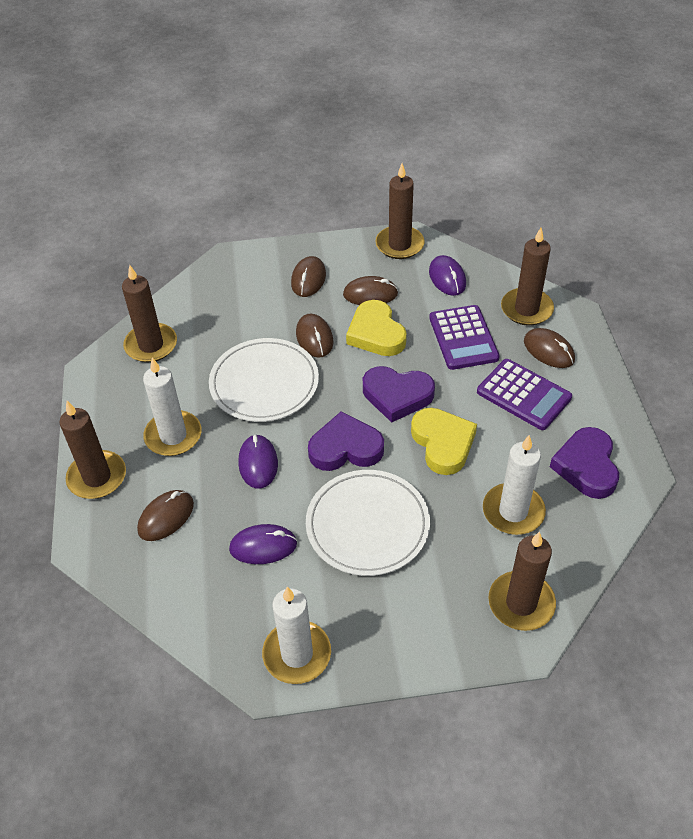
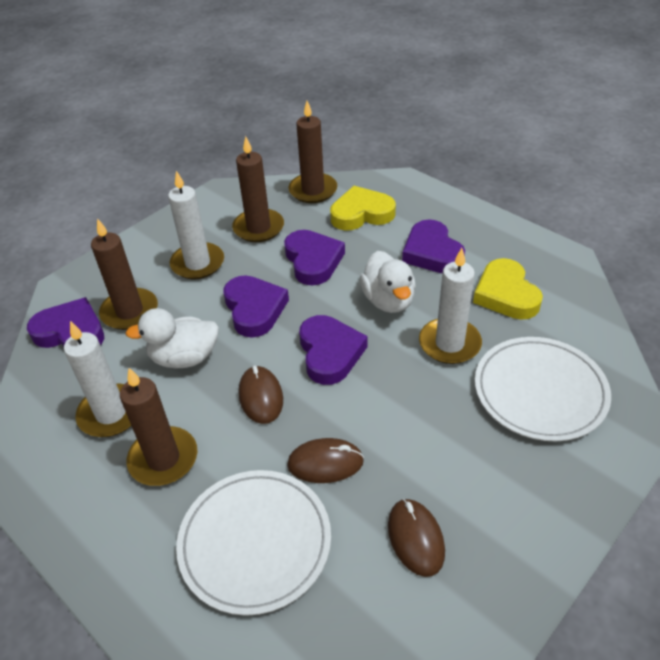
brown candle: 5 -> 4
brown mouse: 5 -> 3
purple calculator: 2 -> 0
purple heart: 3 -> 5
purple mouse: 3 -> 0
white duck: 0 -> 2

